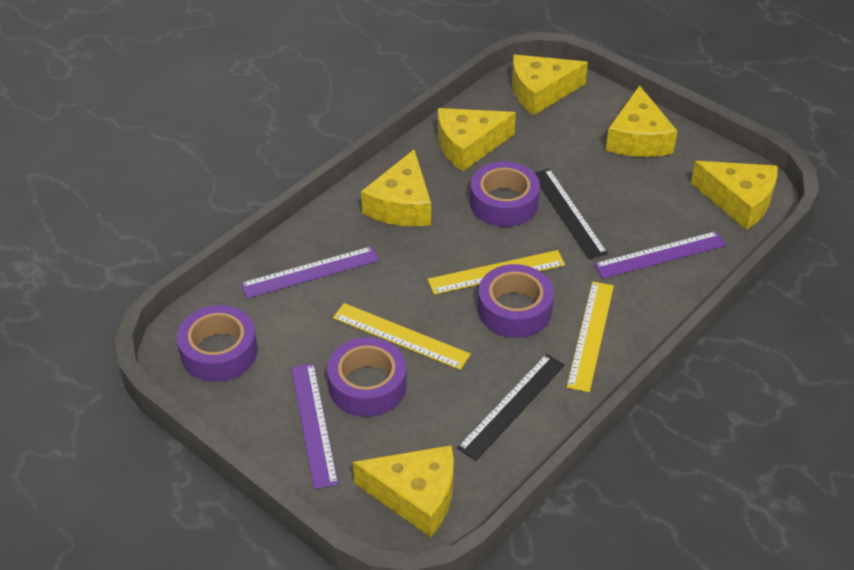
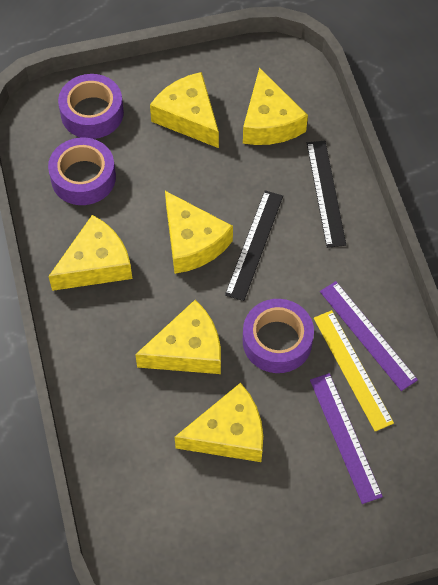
purple ruler: 3 -> 2
purple tape: 4 -> 3
yellow ruler: 3 -> 1

